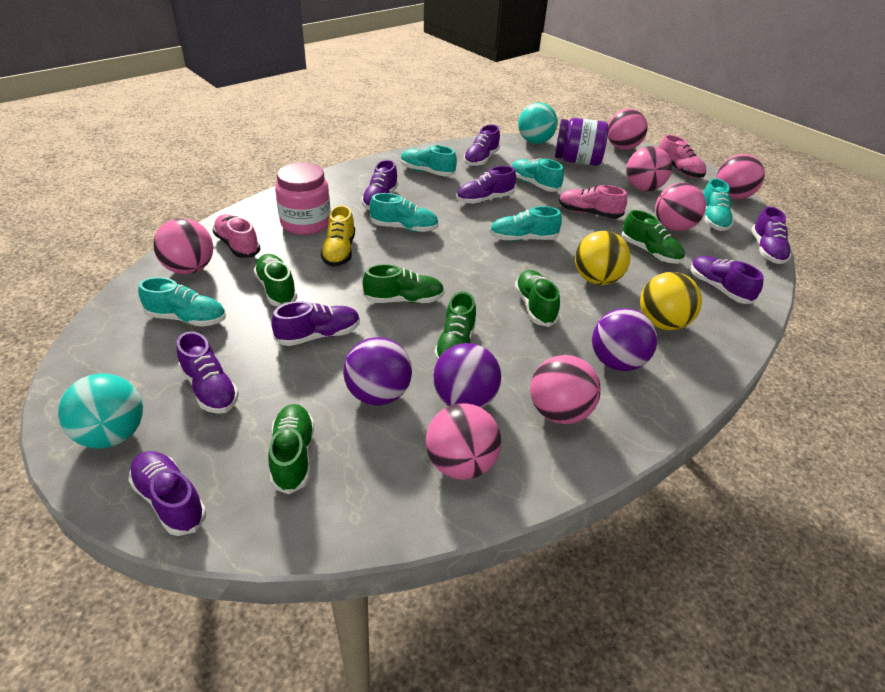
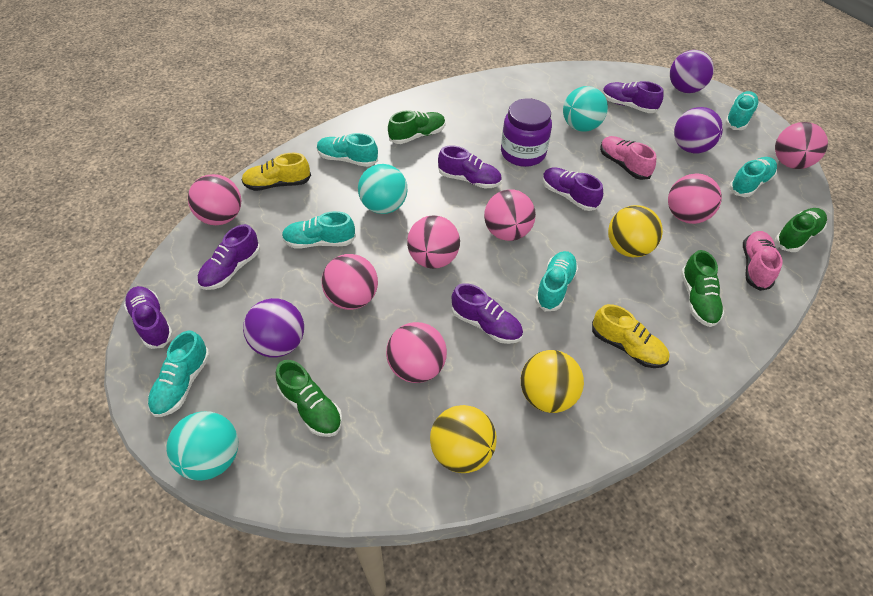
green shoe: 6 -> 4
pink jar: 1 -> 0
pink shoe: 3 -> 2
purple shoe: 8 -> 6
turquoise ball: 2 -> 3
yellow ball: 2 -> 3
yellow shoe: 1 -> 2

